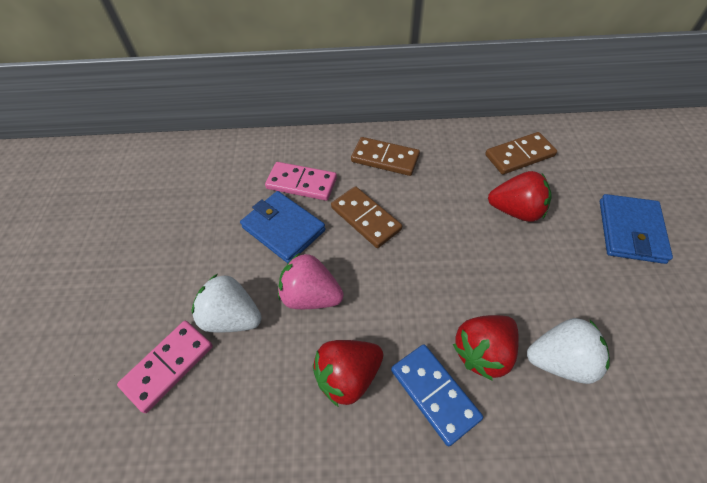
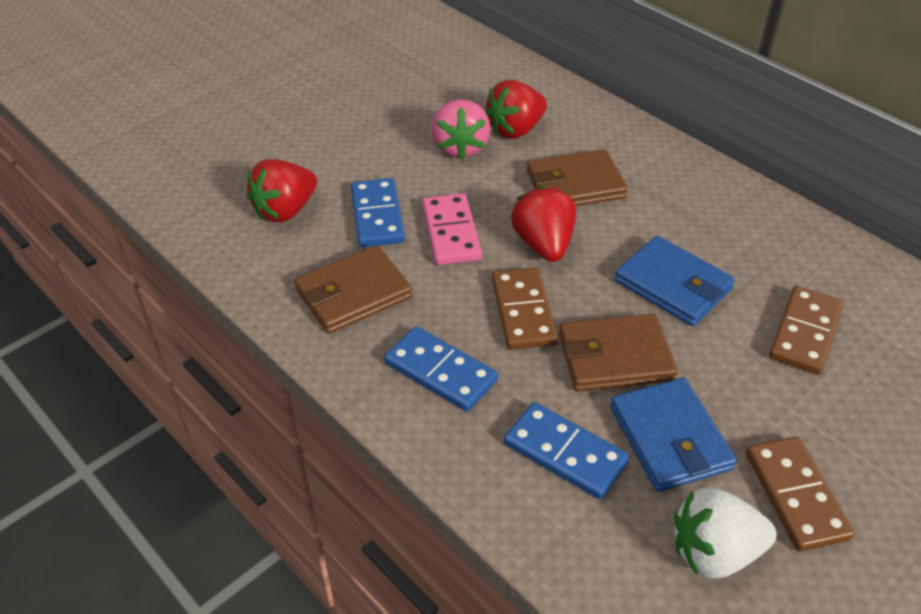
blue domino: 1 -> 3
brown wallet: 0 -> 3
pink domino: 2 -> 1
white strawberry: 2 -> 1

